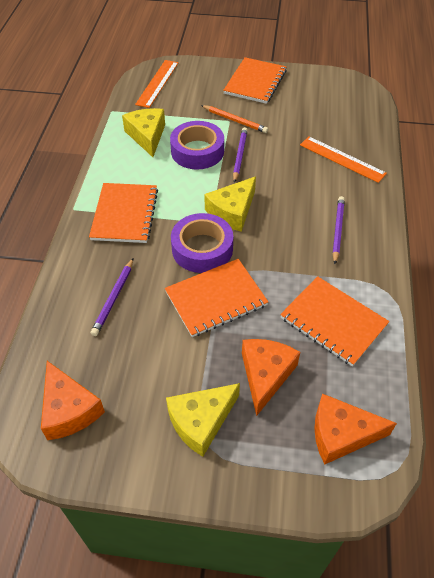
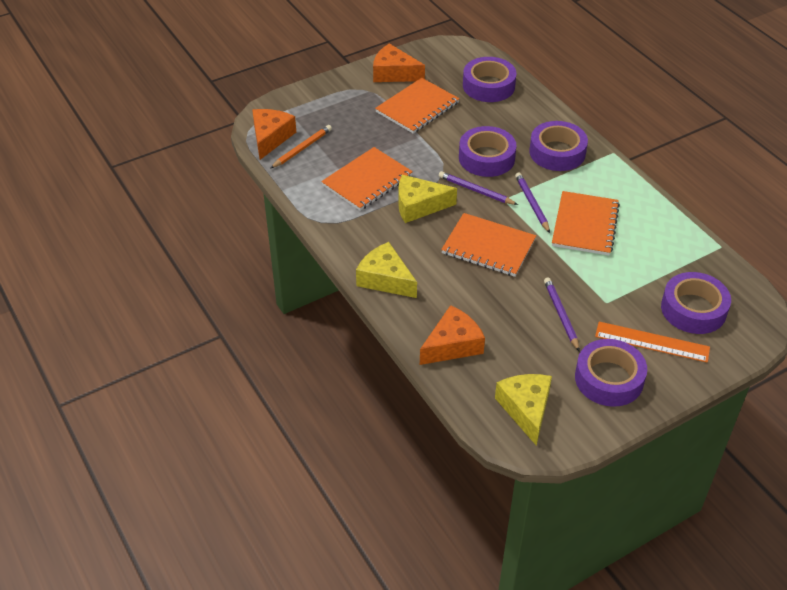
orange ruler: 2 -> 1
purple tape: 2 -> 5

